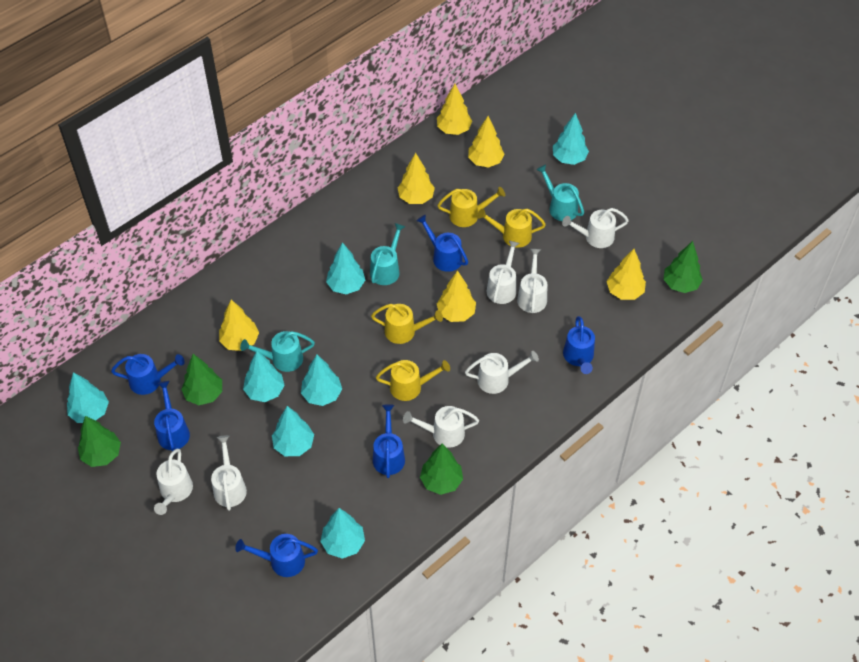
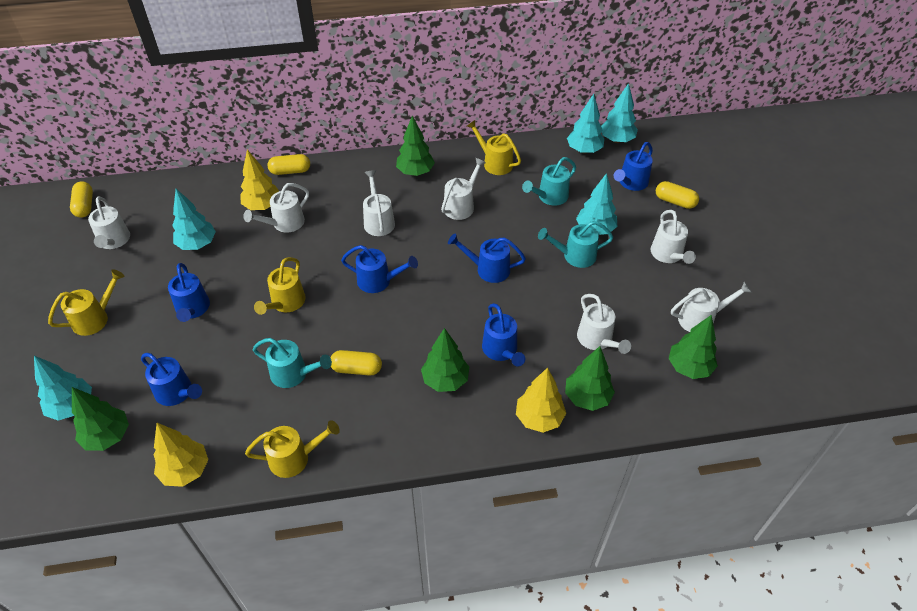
green tree: 4 -> 5
turquoise tree: 7 -> 5
yellow capsule: 0 -> 4
yellow tree: 6 -> 3

